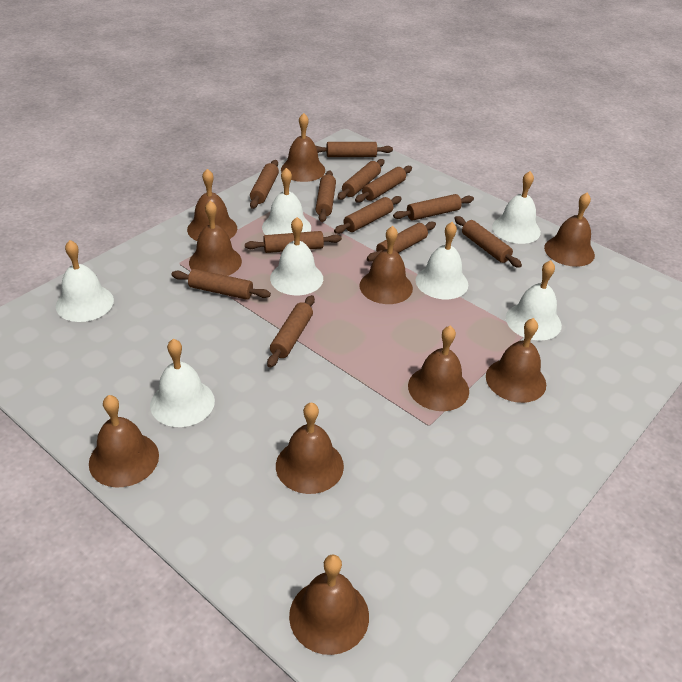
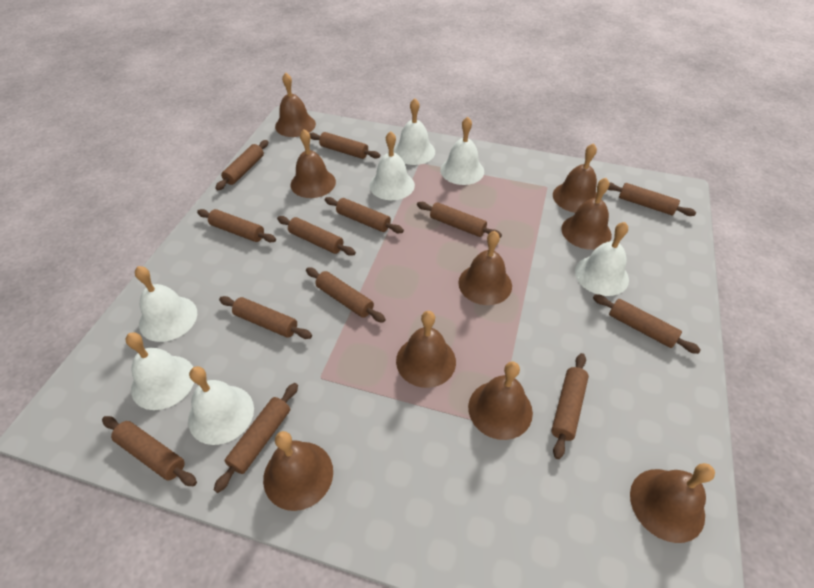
brown bell: 10 -> 9
brown rolling pin: 12 -> 13

